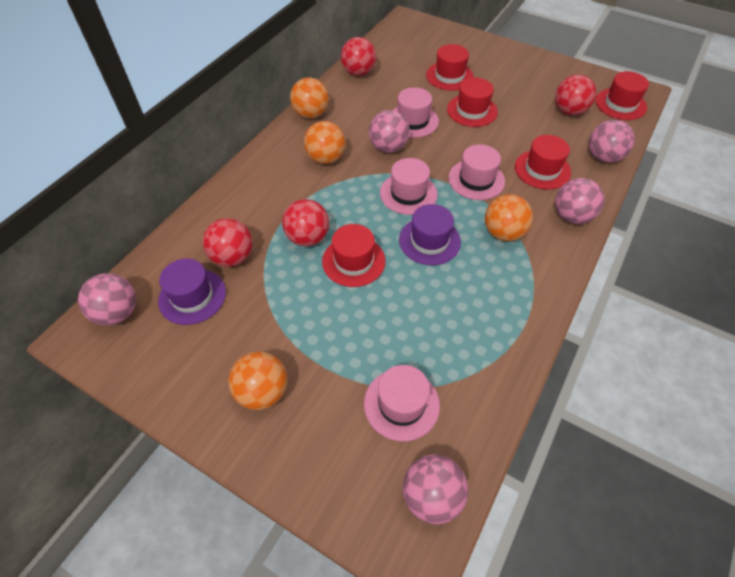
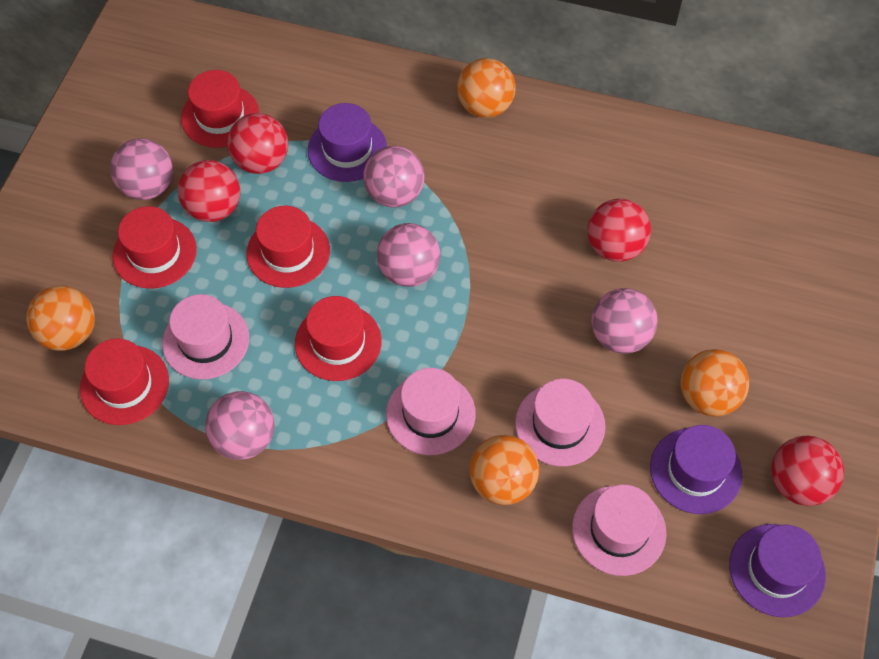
purple hat: 2 -> 3

